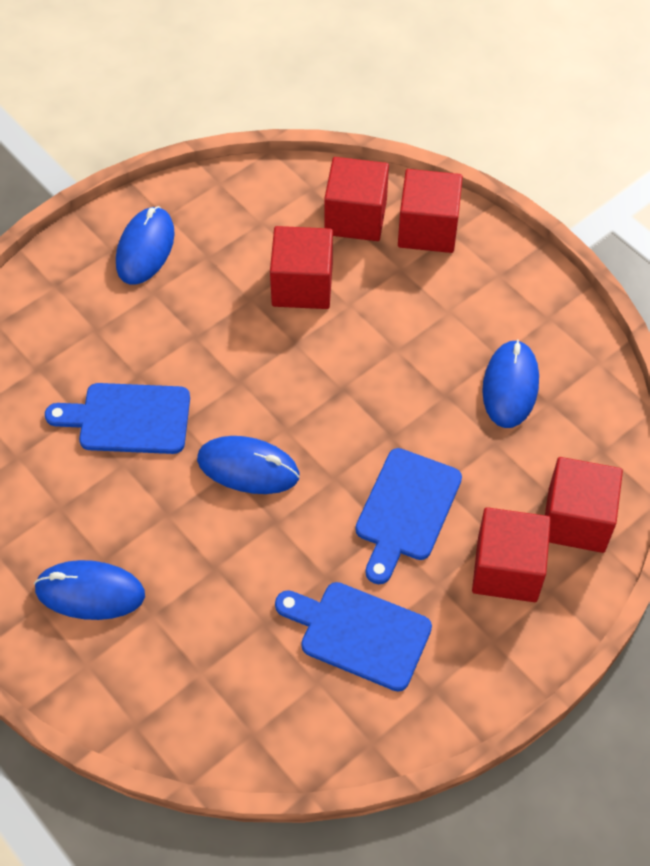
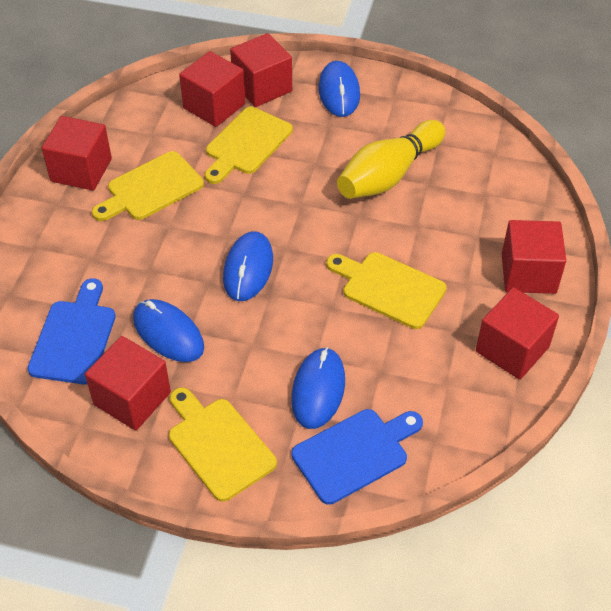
blue cutting board: 3 -> 2
red cube: 5 -> 6
yellow bowling pin: 0 -> 1
yellow cutting board: 0 -> 4

